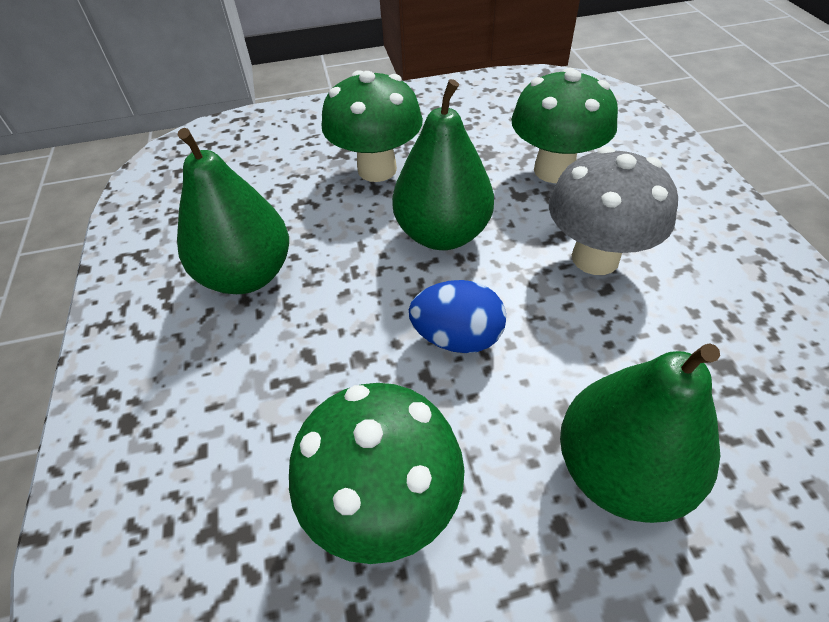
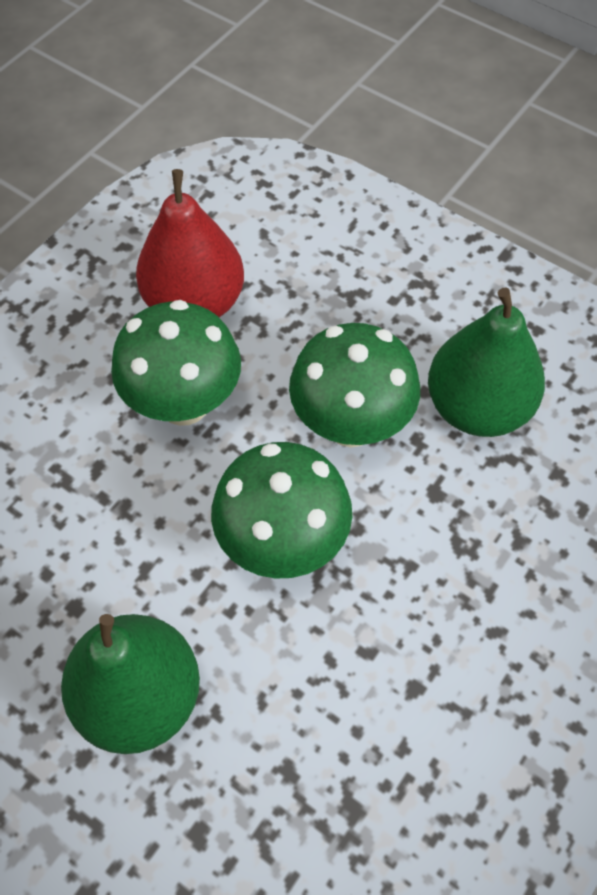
blue egg: 1 -> 0
green pear: 3 -> 2
grey mushroom: 1 -> 0
red pear: 0 -> 1

